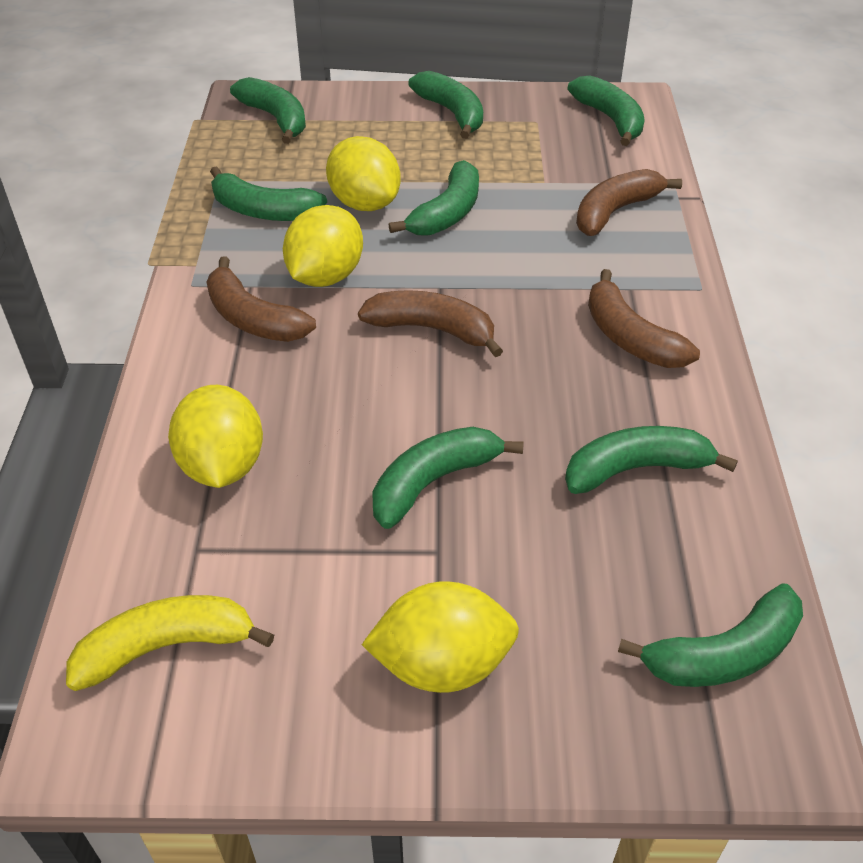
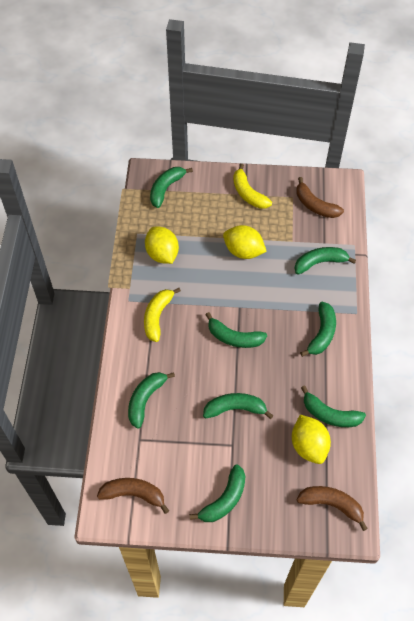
brown banana: 4 -> 3
yellow banana: 1 -> 2
yellow lemon: 4 -> 3

